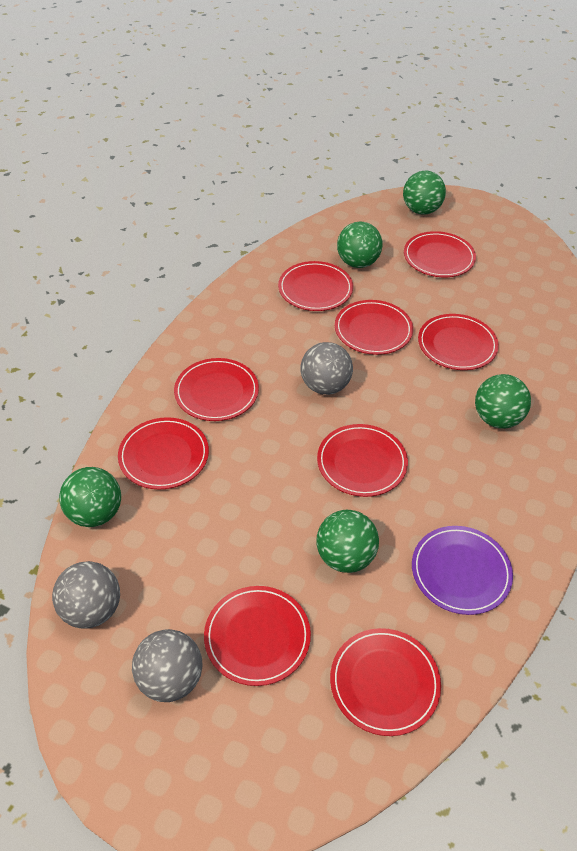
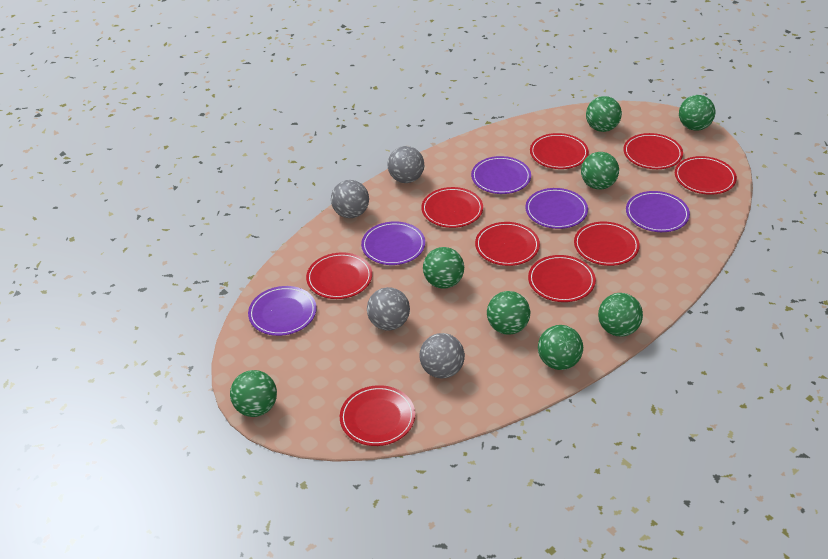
green ball: 5 -> 8
grey ball: 3 -> 4
purple plate: 1 -> 5

